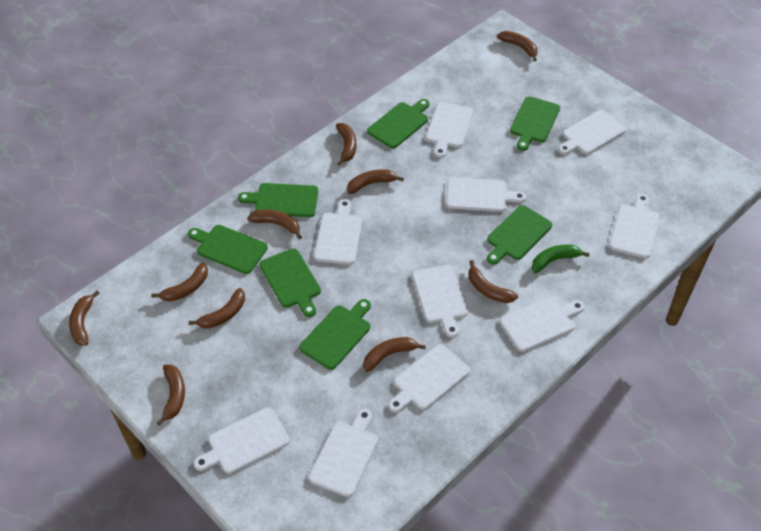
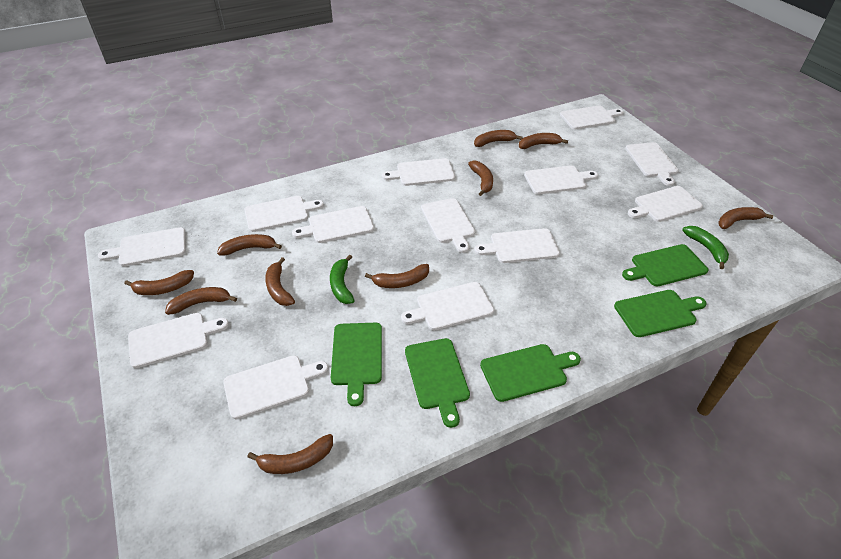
green banana: 1 -> 2
green cutting board: 7 -> 5
white cutting board: 10 -> 13

